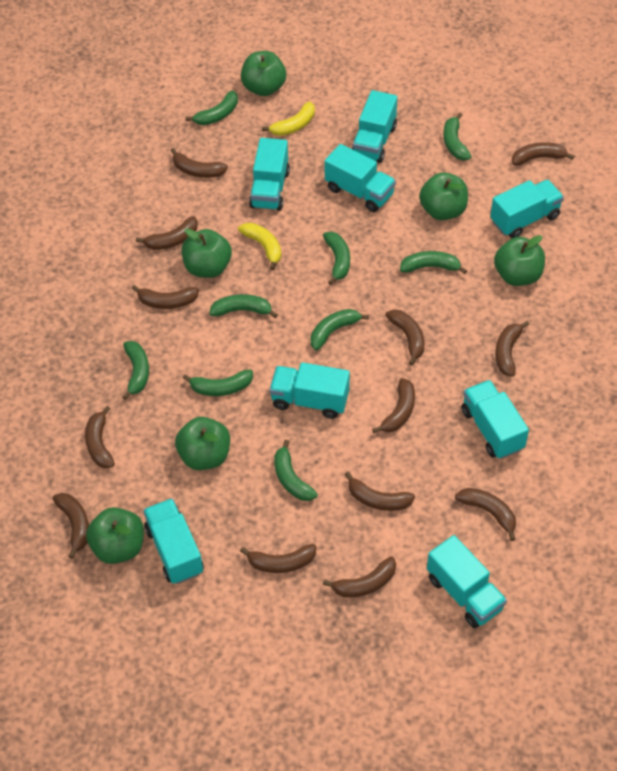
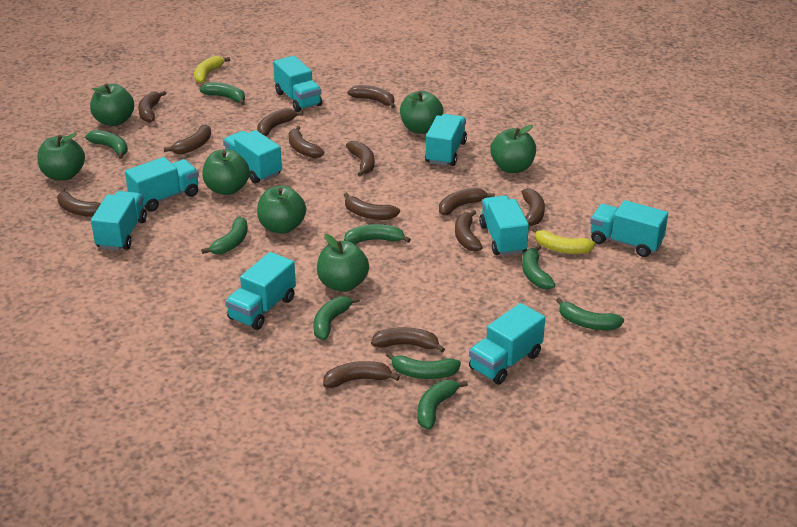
green apple: 6 -> 7
turquoise truck: 8 -> 9

